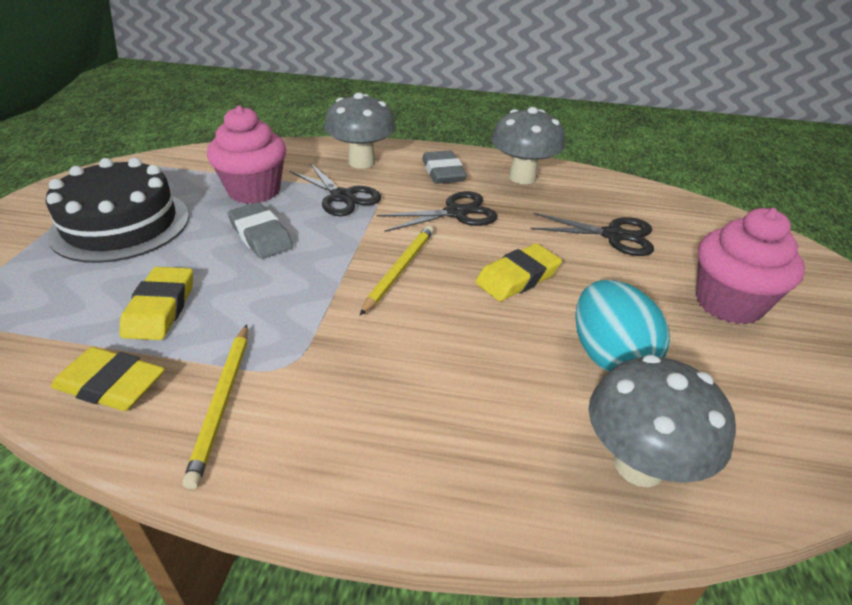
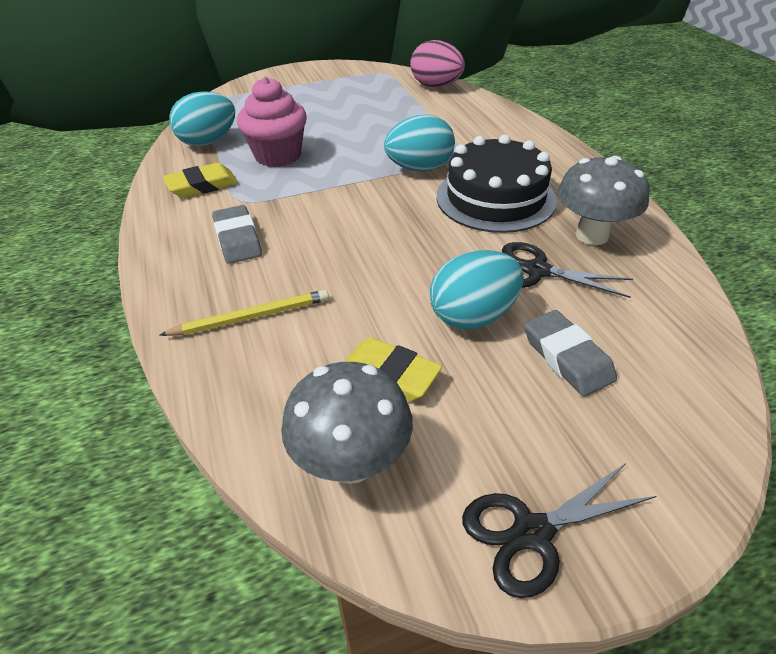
black scissors: 3 -> 2
grey mushroom: 3 -> 2
pink cupcake: 2 -> 1
pink egg: 0 -> 1
turquoise egg: 1 -> 3
yellow eraser: 3 -> 2
yellow pencil: 2 -> 1

